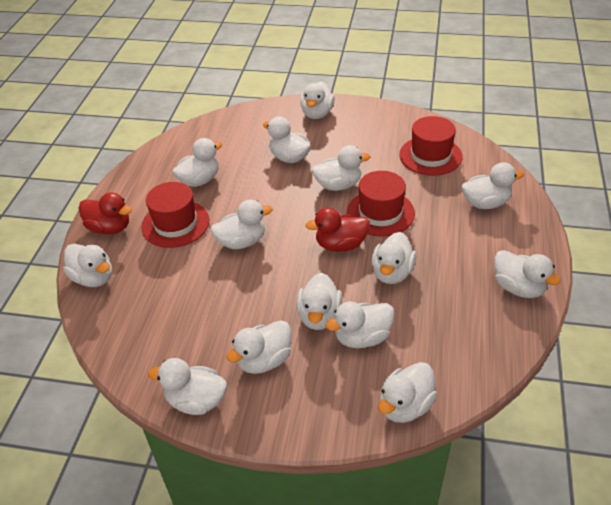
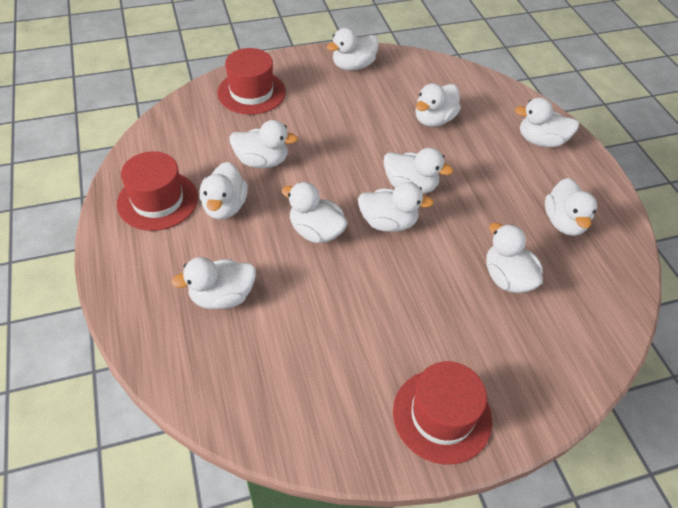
red duck: 2 -> 0
white duck: 14 -> 11

